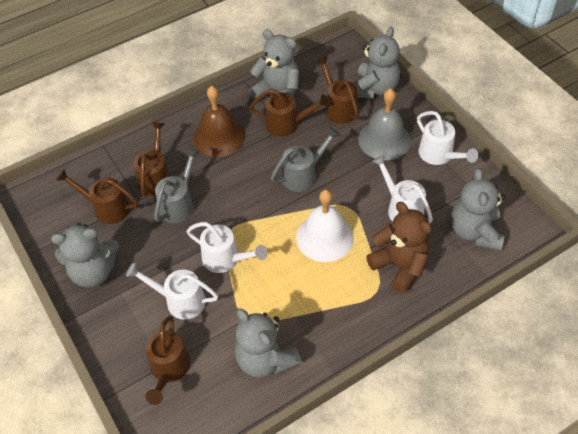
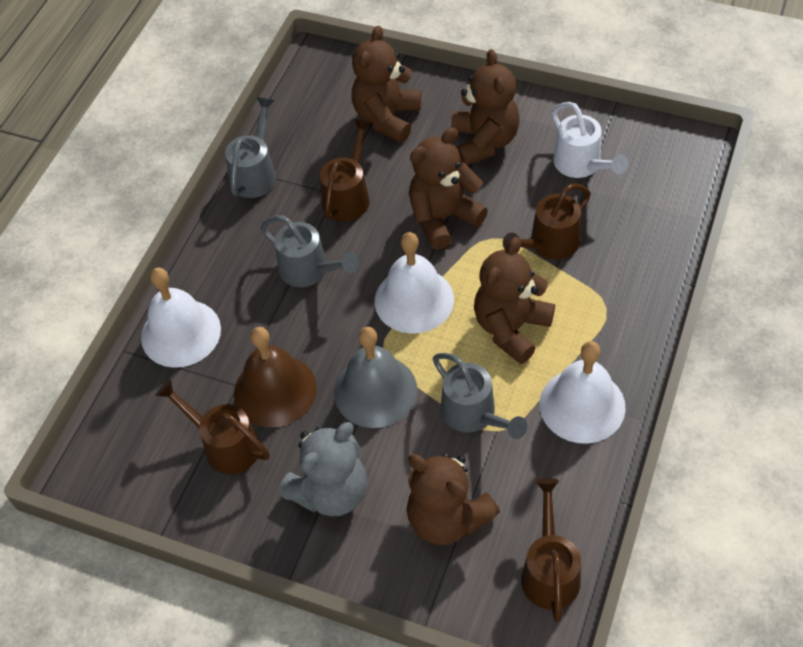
brown teddy bear: 1 -> 5
brown watering can: 5 -> 4
grey teddy bear: 5 -> 1
grey watering can: 2 -> 3
white bell: 1 -> 3
white watering can: 4 -> 1

